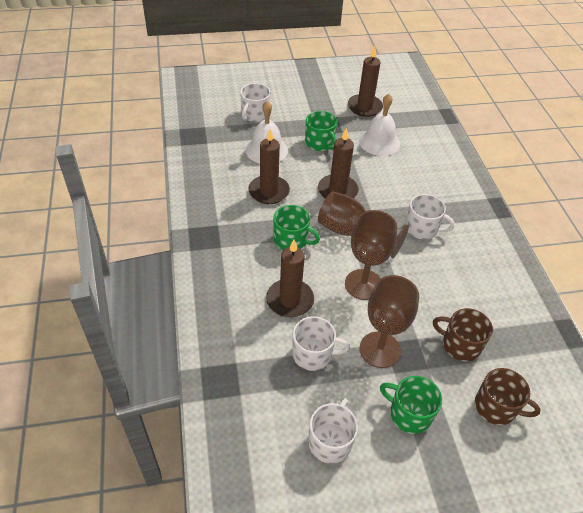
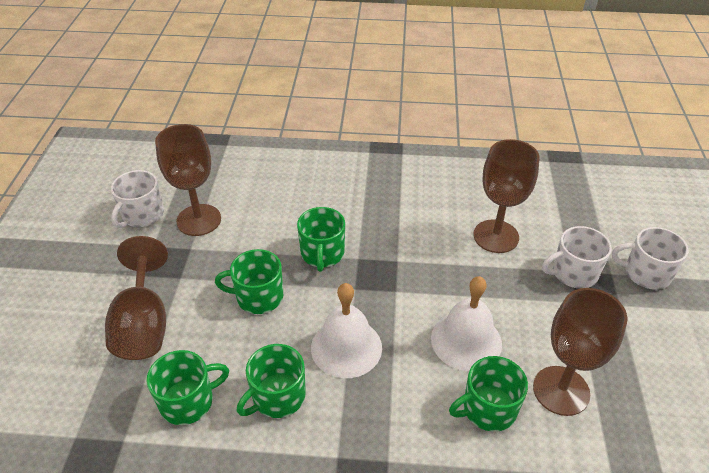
brown candle: 4 -> 0
brown goblet: 3 -> 4
brown mug: 2 -> 0
green mug: 3 -> 5
white mug: 4 -> 3

